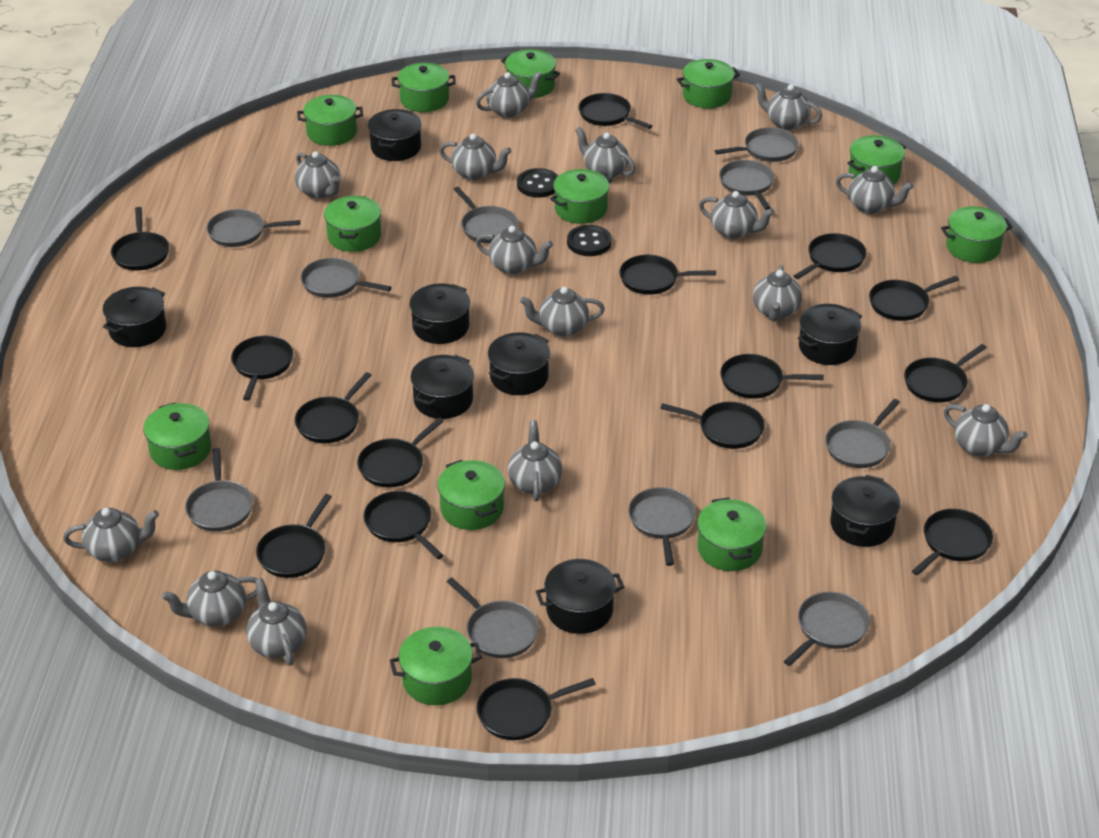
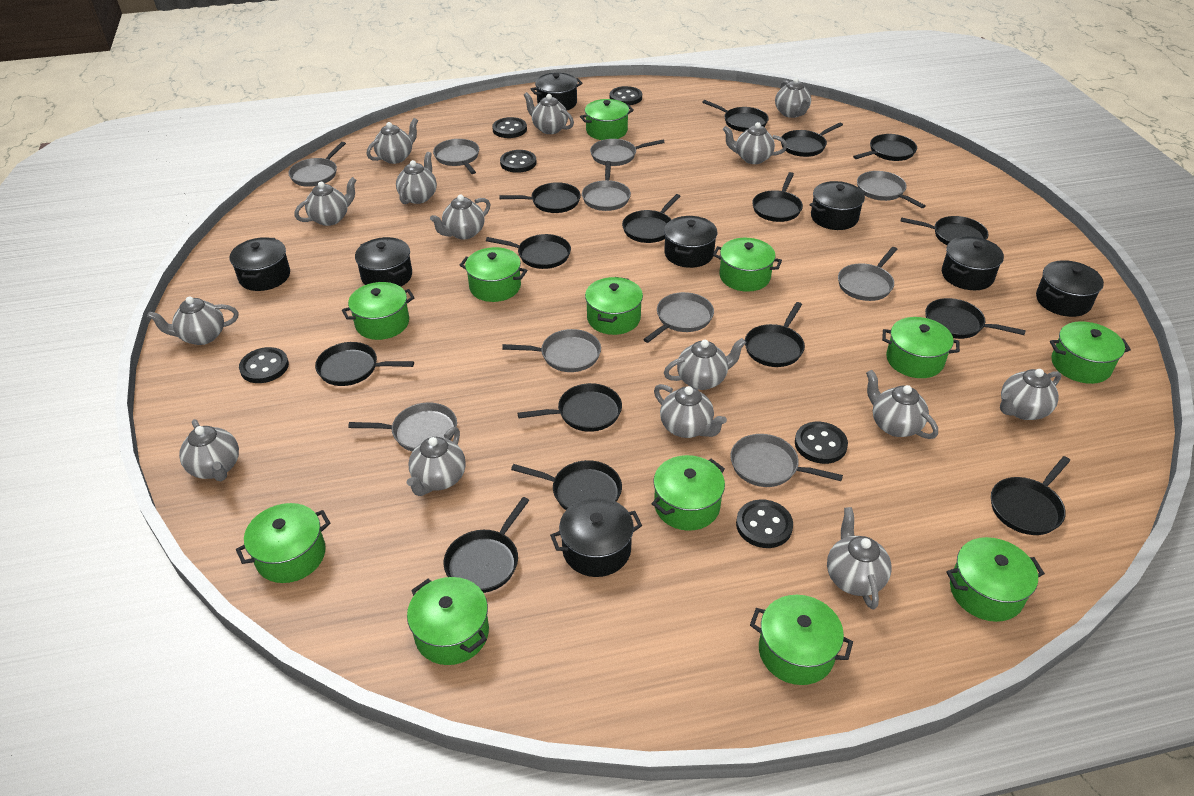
black button: 2 -> 6

